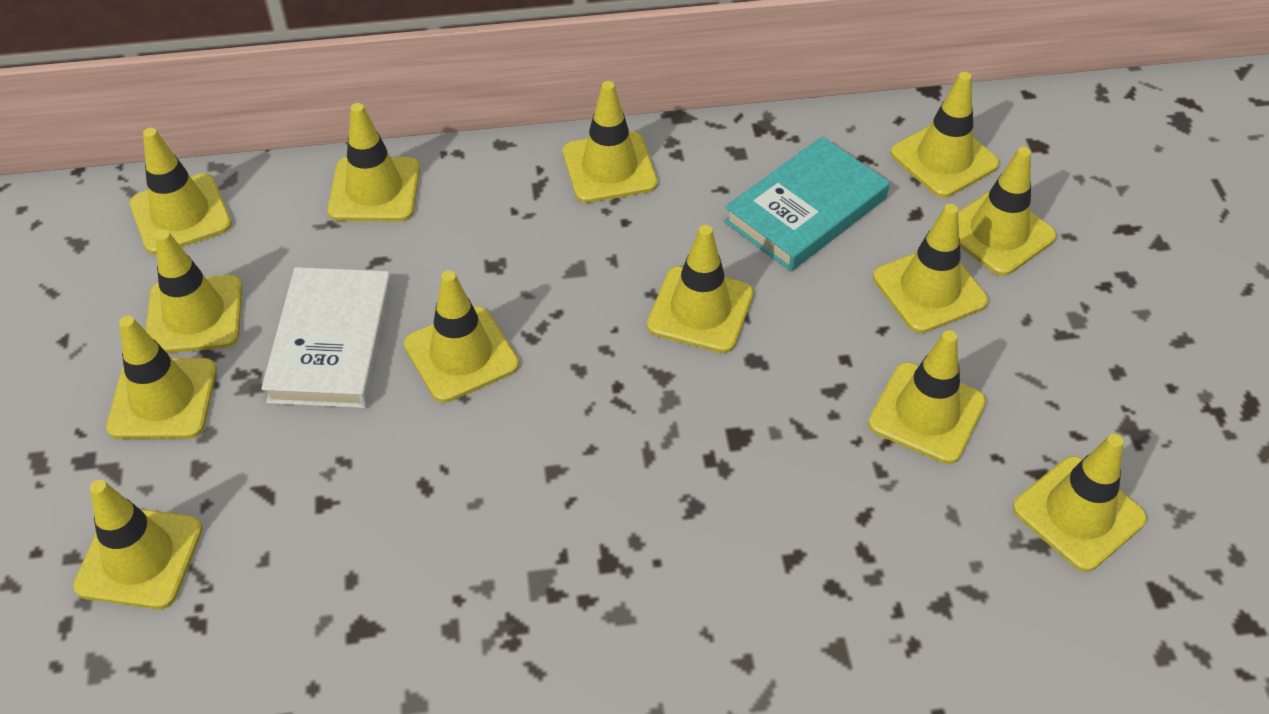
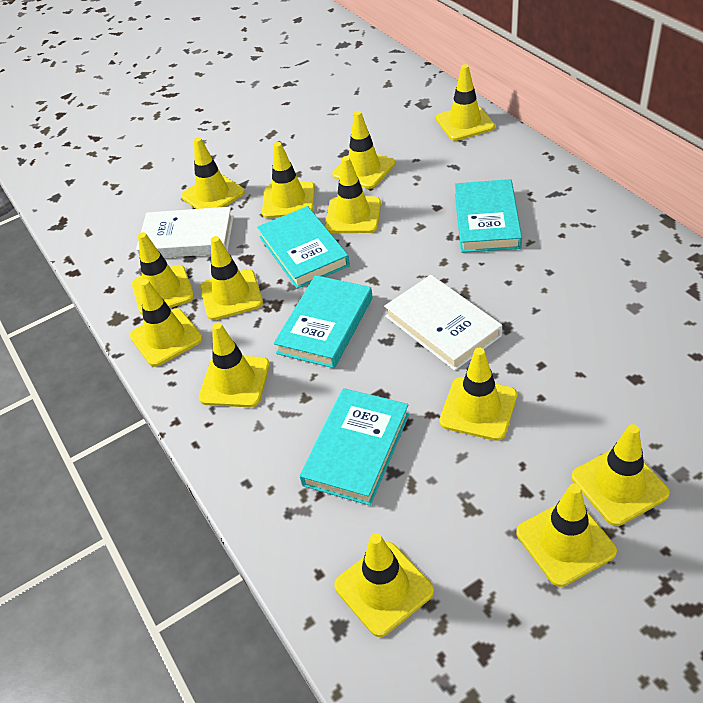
turquoise book: 1 -> 4
white book: 1 -> 2

